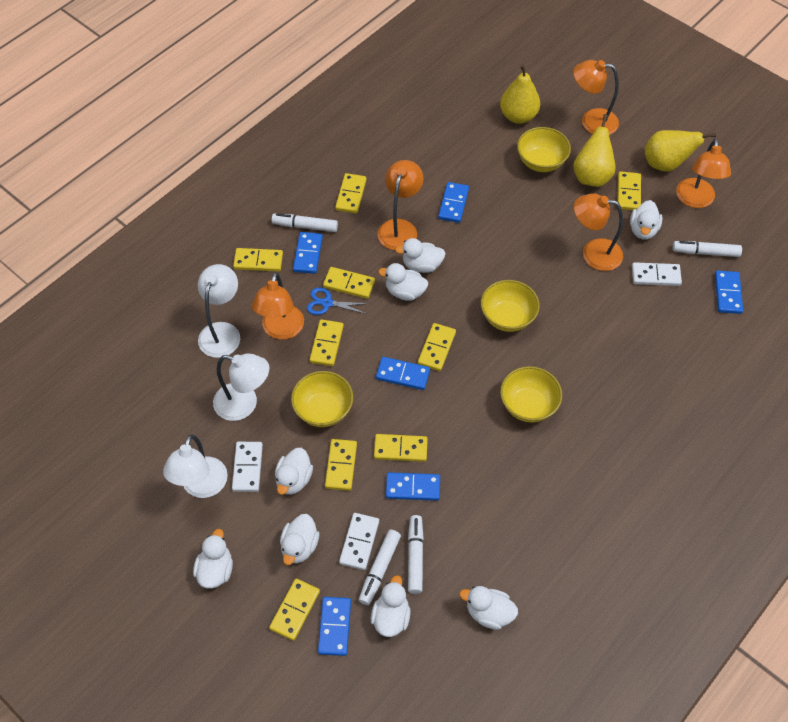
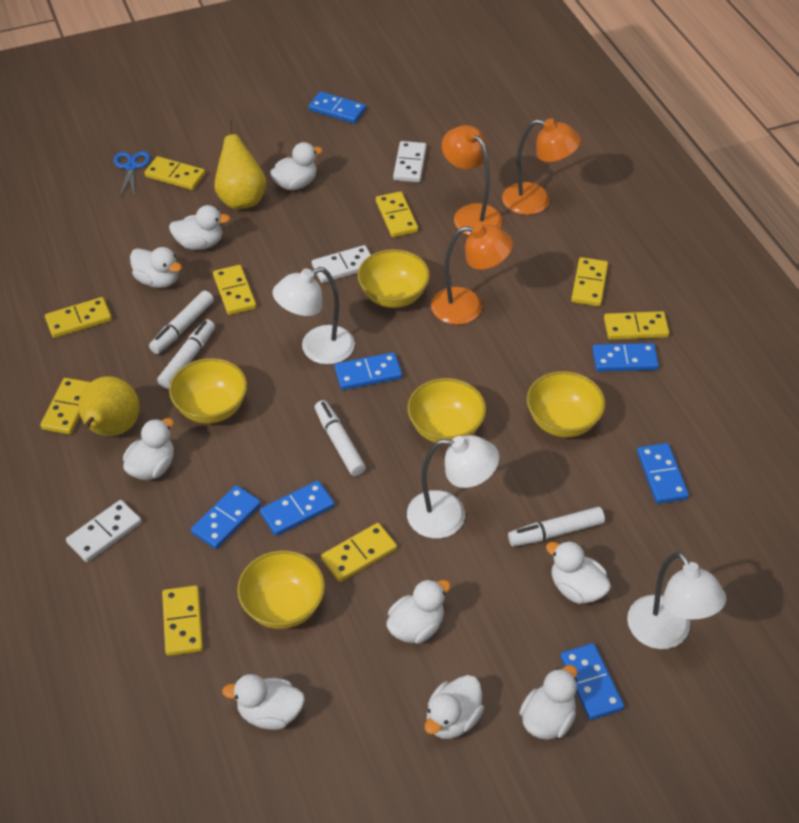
blue domino: 6 -> 7
orange lamp: 5 -> 3
white duck: 8 -> 9
yellow bowl: 4 -> 5
yellow pear: 3 -> 2

